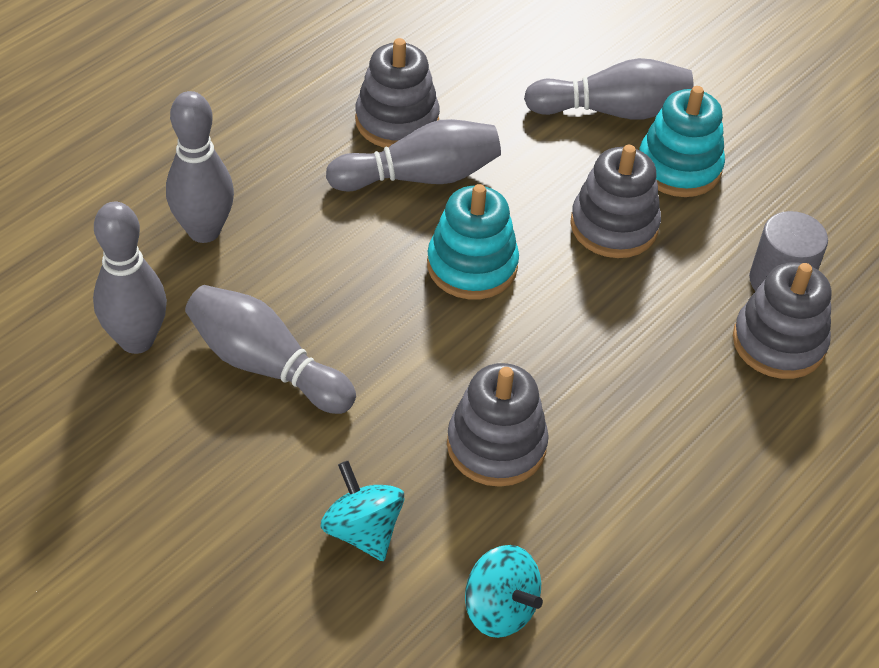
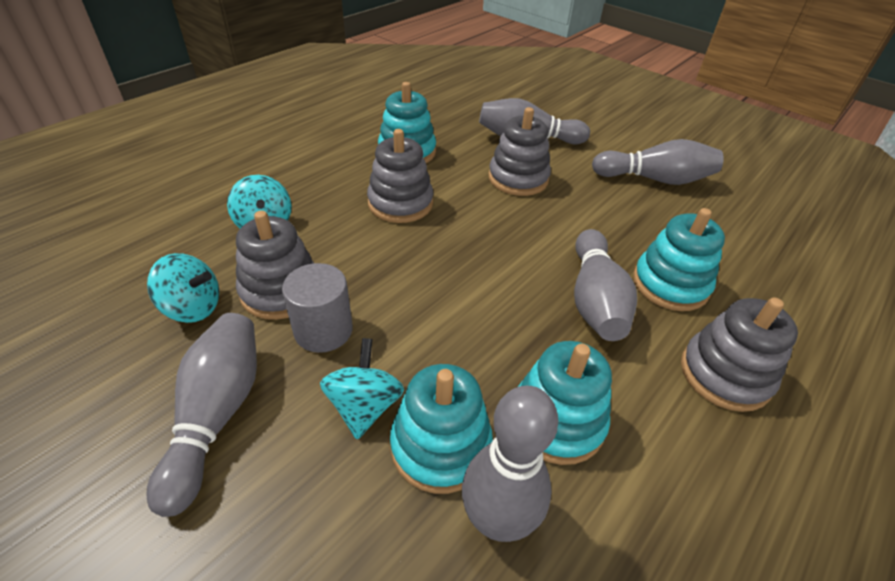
turquoise spinning top: 2 -> 3
turquoise stacking toy: 2 -> 4

